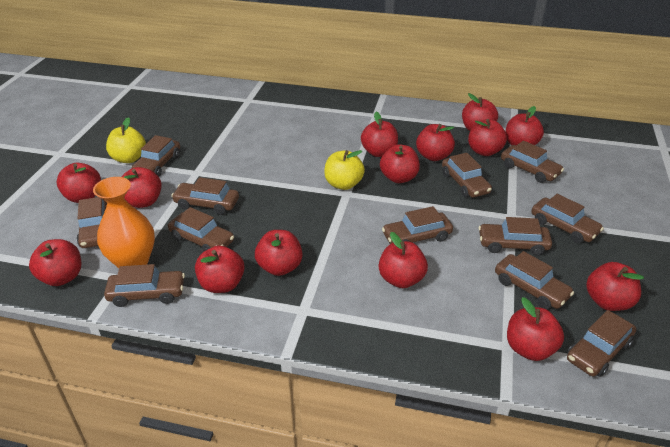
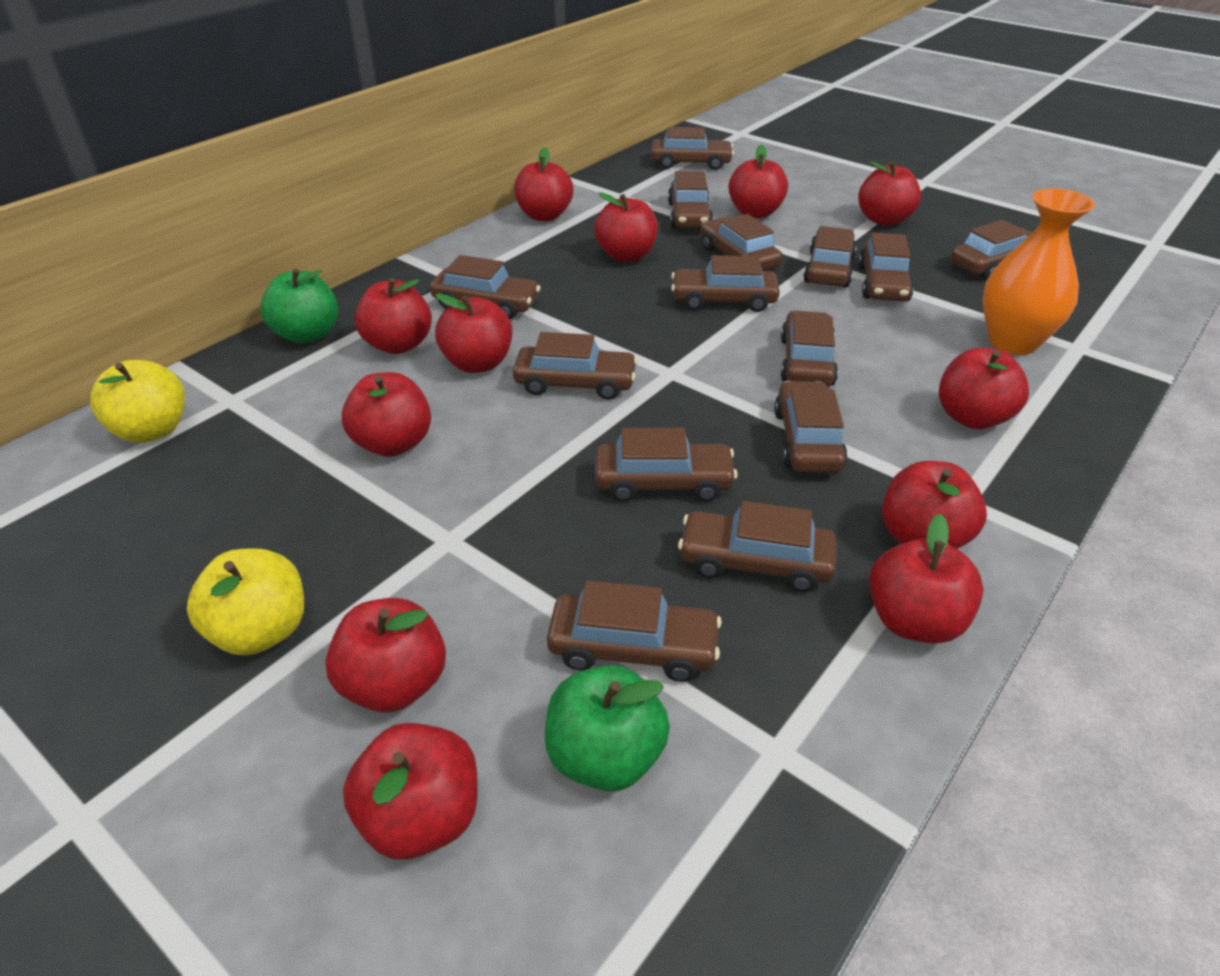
brown car: 12 -> 14
green apple: 0 -> 2
red apple: 14 -> 12

